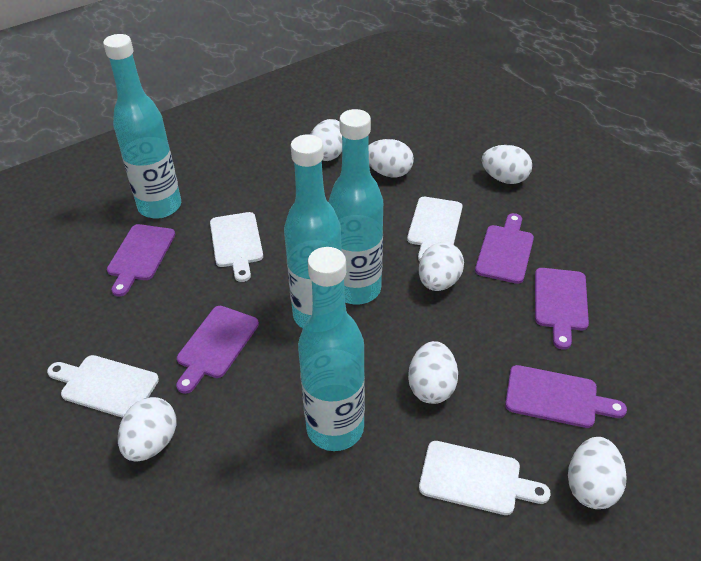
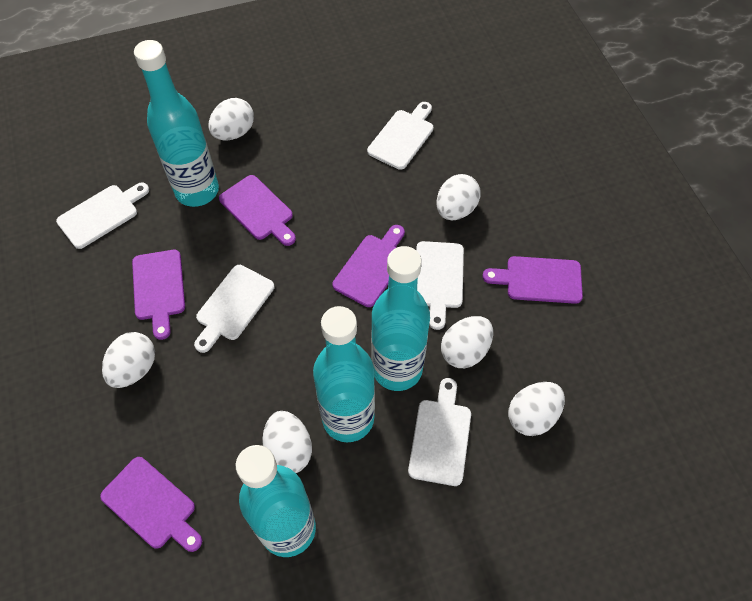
white cutting board: 4 -> 5
white egg: 7 -> 6

